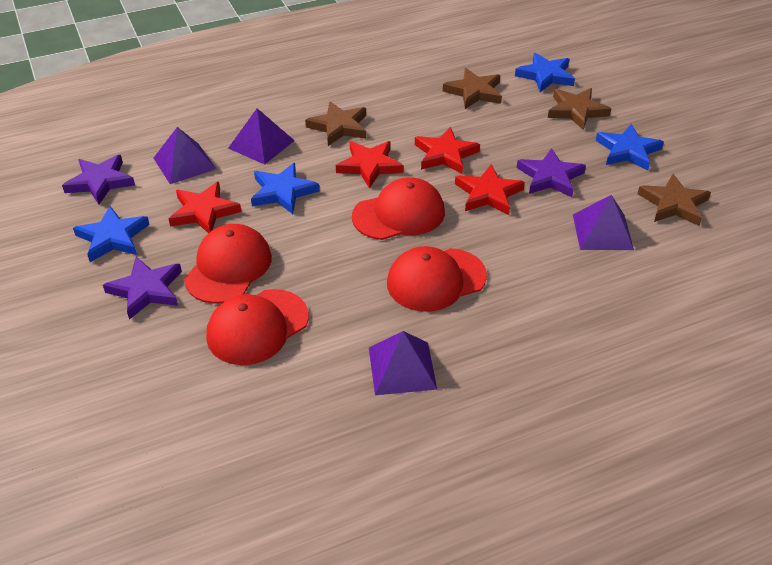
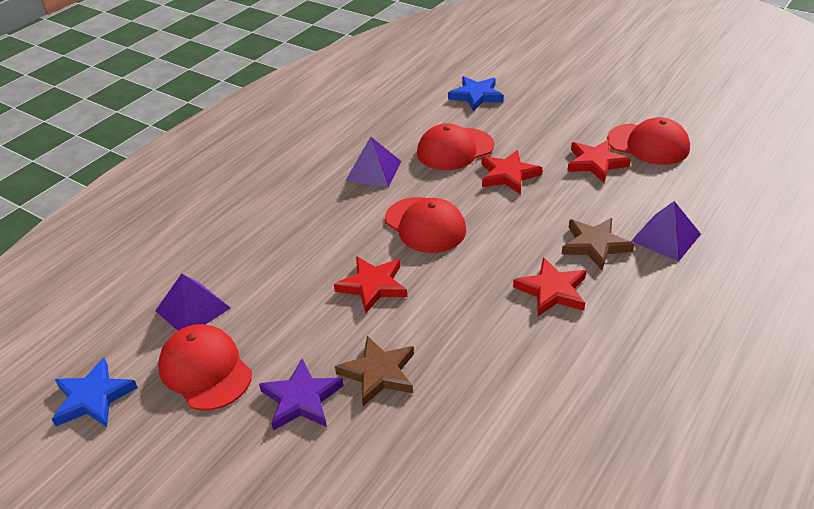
blue star: 4 -> 2
brown star: 4 -> 2
purple pyramid: 4 -> 3
purple star: 3 -> 1

